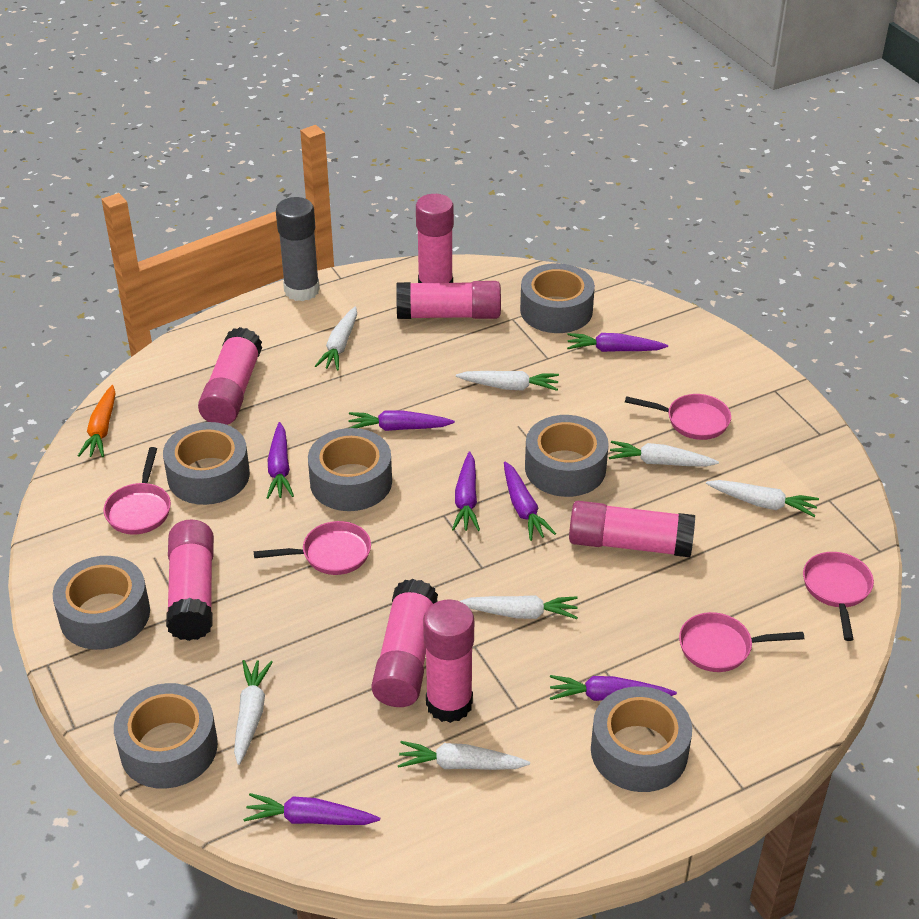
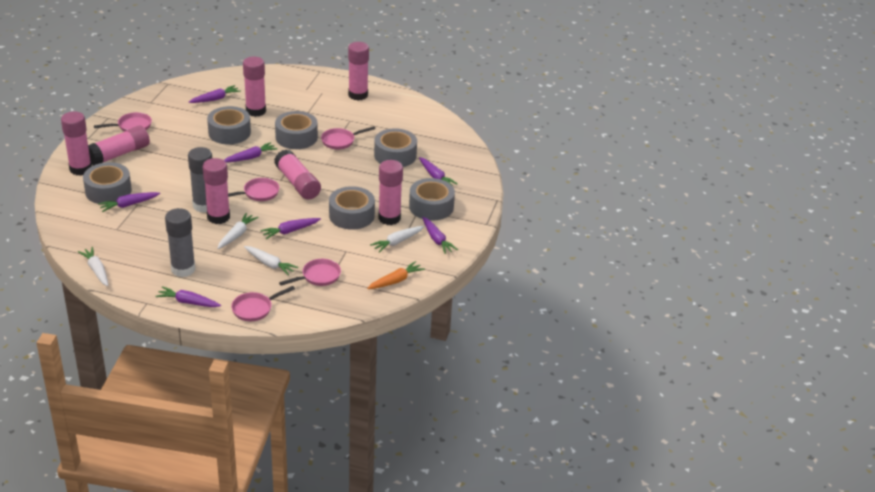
grey glue stick: 1 -> 2
grey tape: 7 -> 6
white carrot: 7 -> 4

